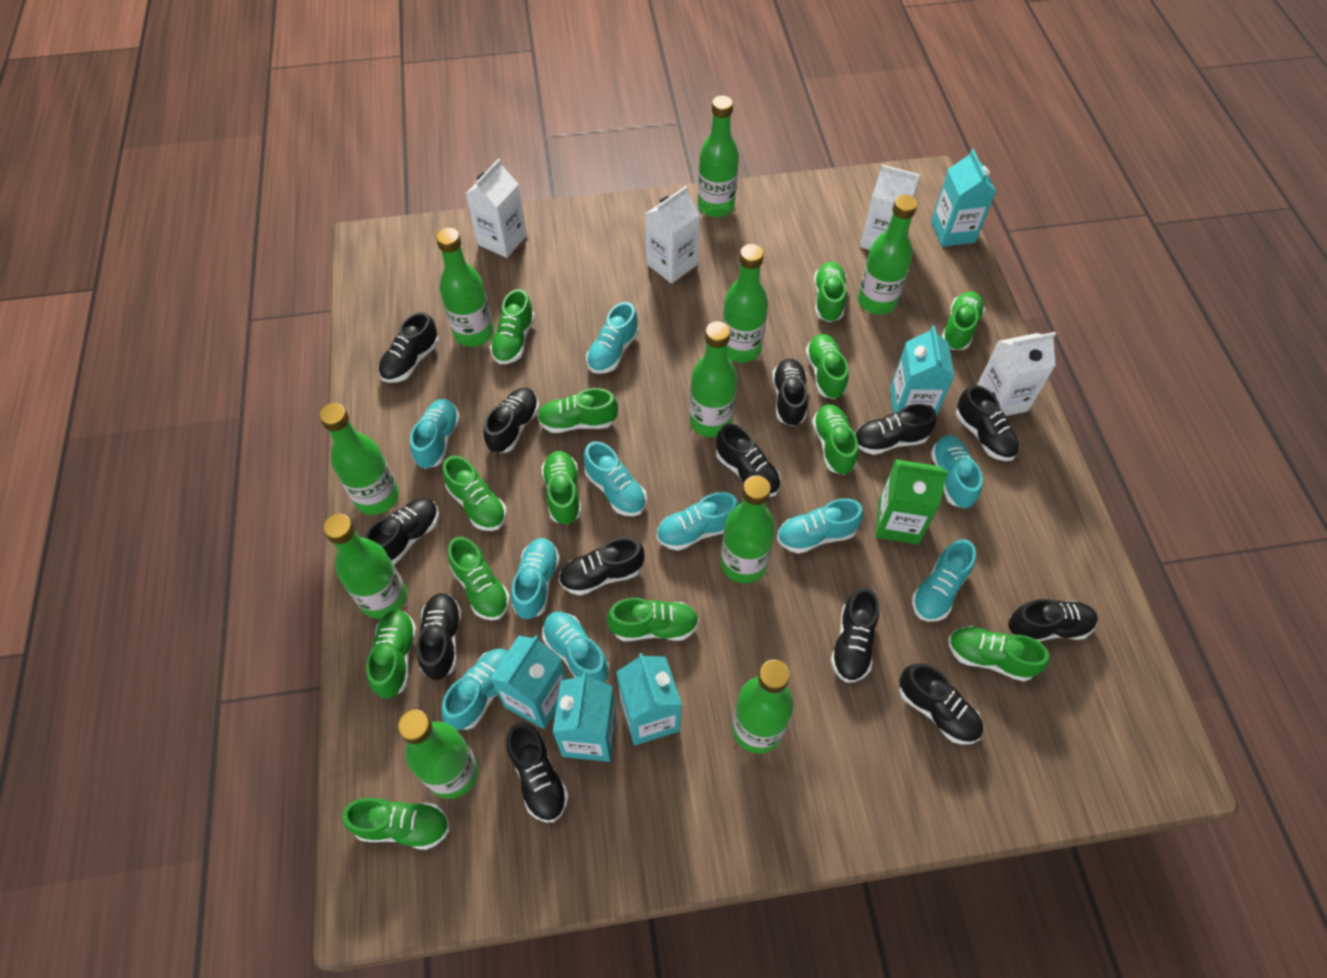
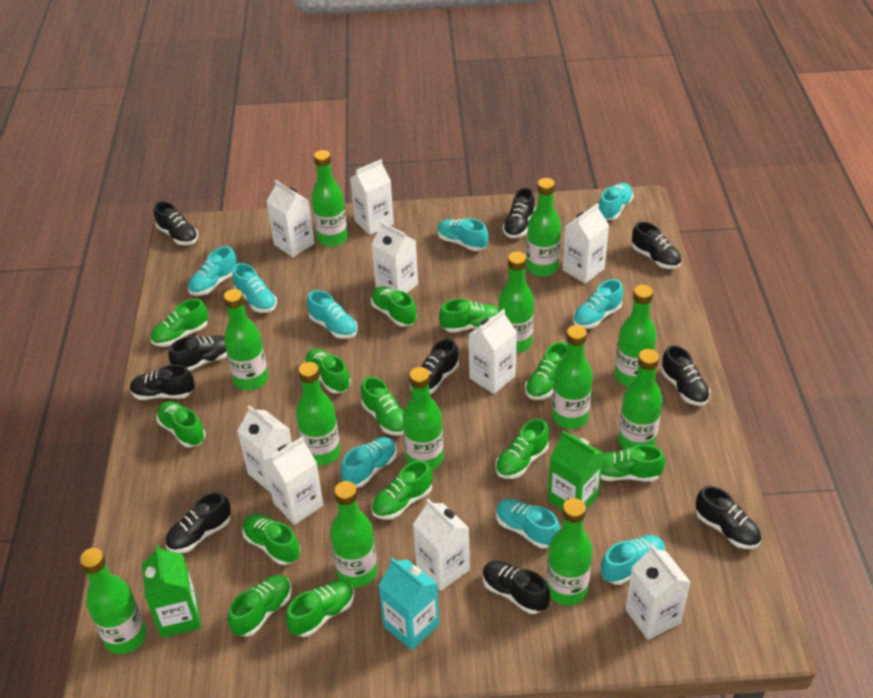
black shoe: 13 -> 10
green bottle: 10 -> 12
green carton: 1 -> 2
turquoise carton: 5 -> 1
turquoise shoe: 10 -> 9
white carton: 4 -> 9

